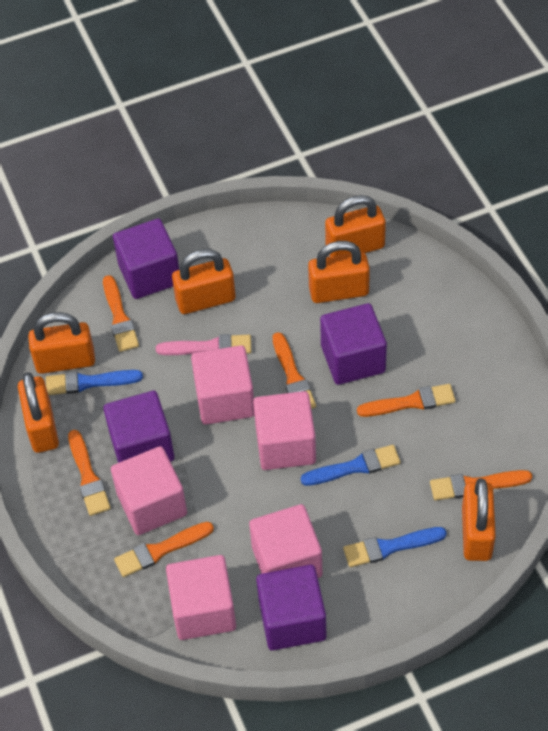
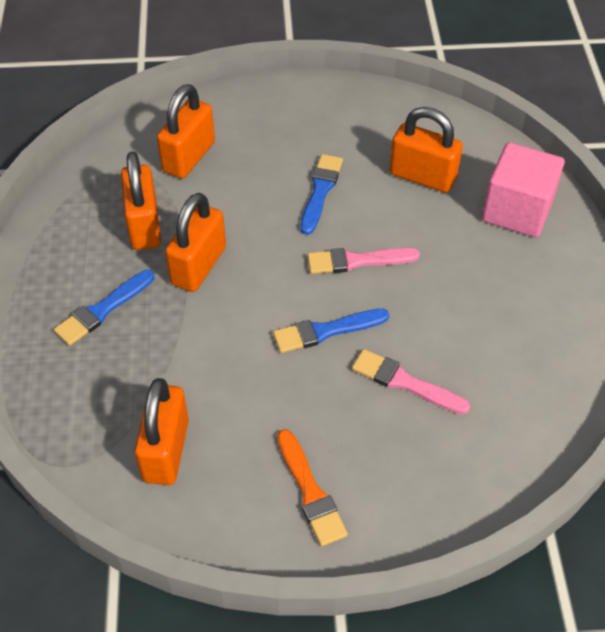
orange brush: 6 -> 1
orange padlock: 6 -> 5
pink brush: 1 -> 2
pink cube: 5 -> 1
purple cube: 4 -> 0

